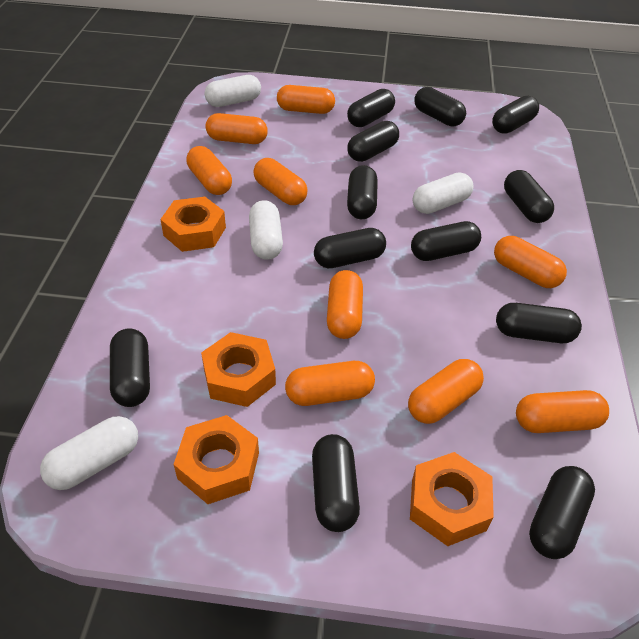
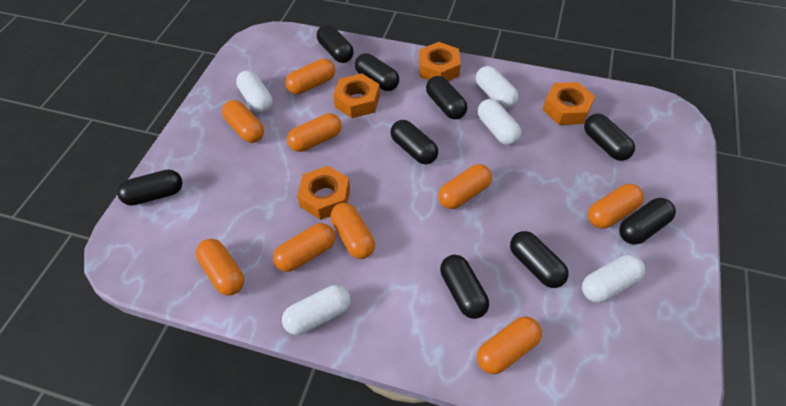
black capsule: 12 -> 9
white capsule: 4 -> 5

